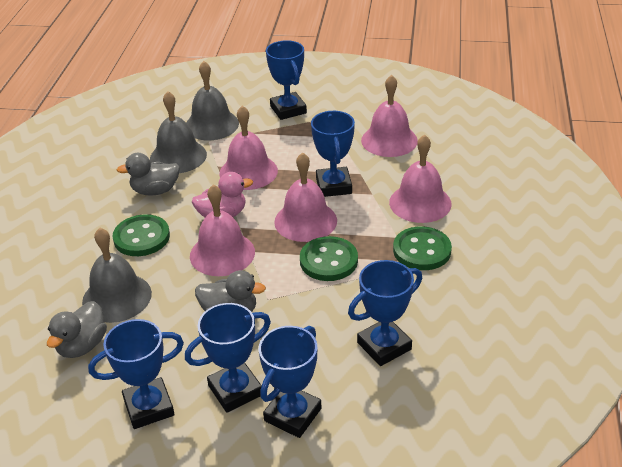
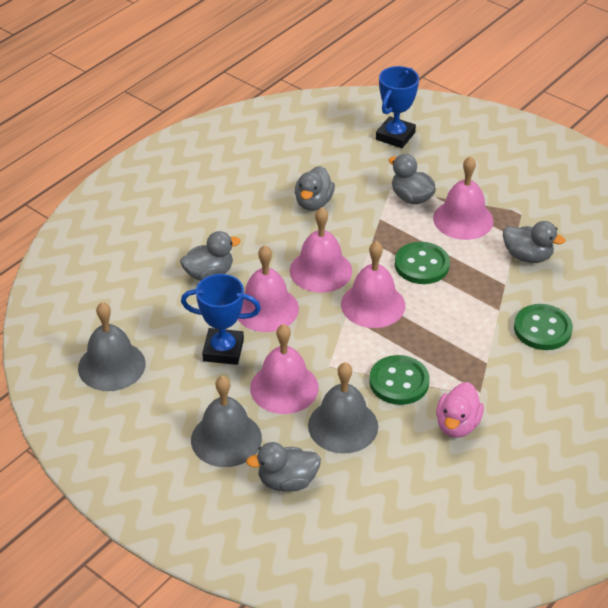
blue trophy: 6 -> 2
grey duck: 3 -> 5

